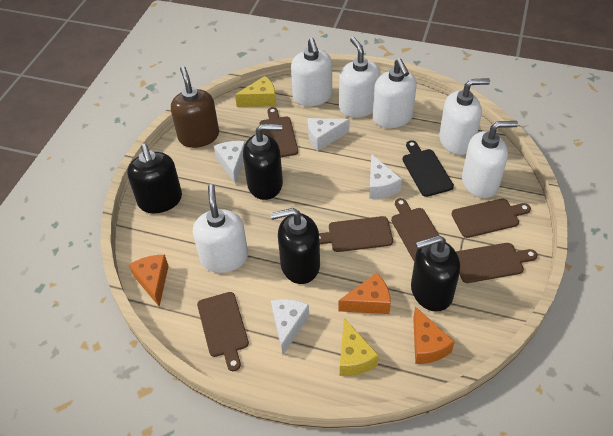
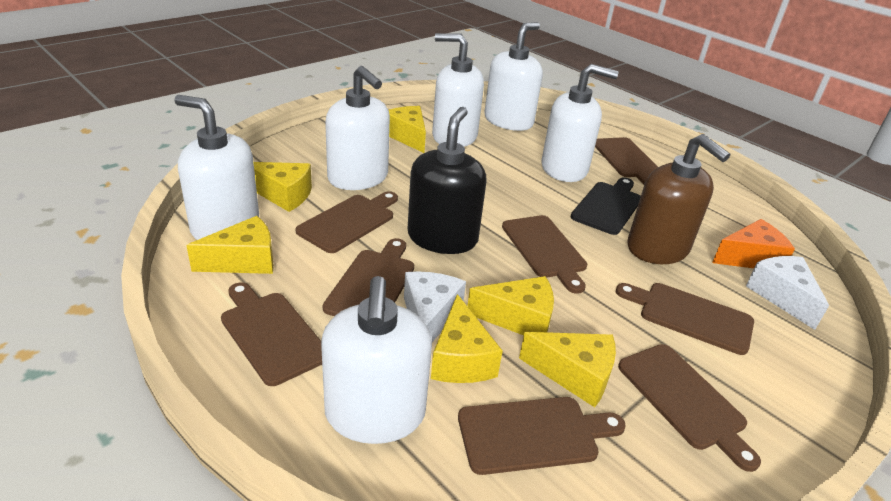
black soap dispenser: 4 -> 1
brown cutting board: 6 -> 8
orange cheese: 3 -> 1
white cheese: 4 -> 2
yellow cheese: 2 -> 6

